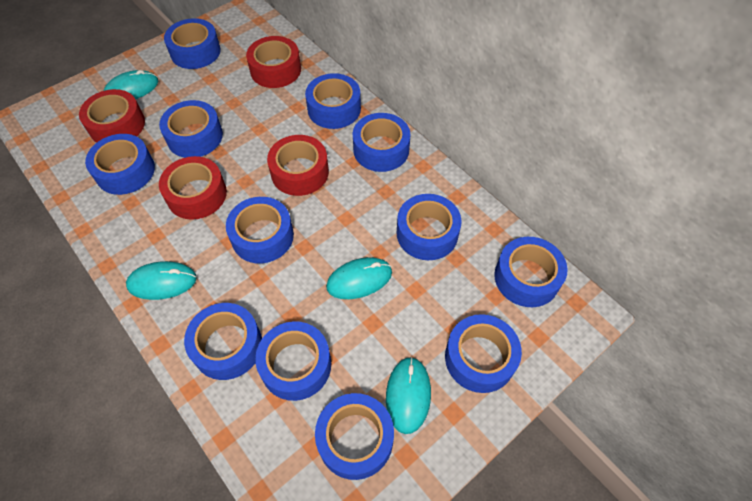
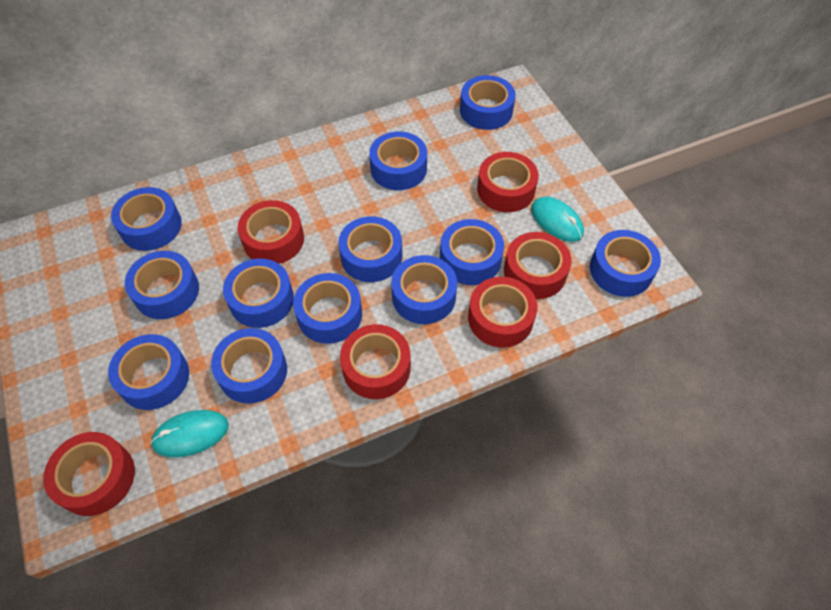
red tape: 4 -> 6
turquoise mouse: 4 -> 2

